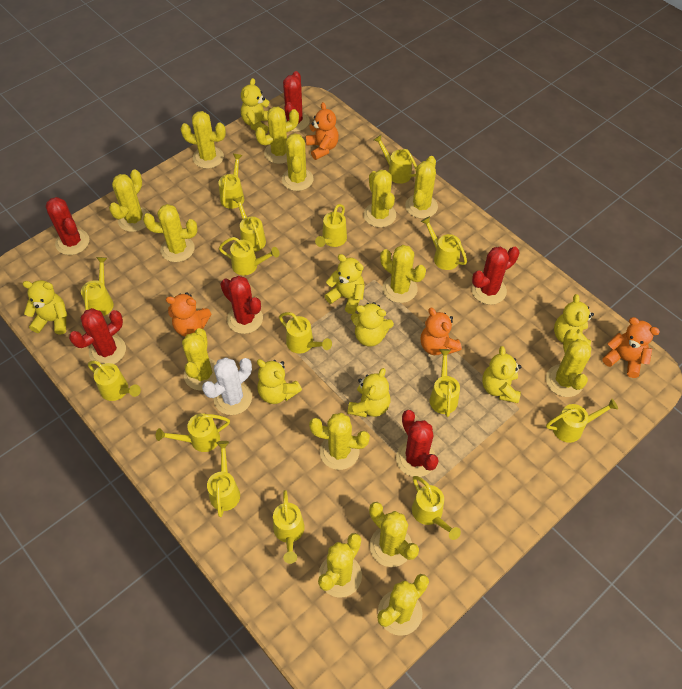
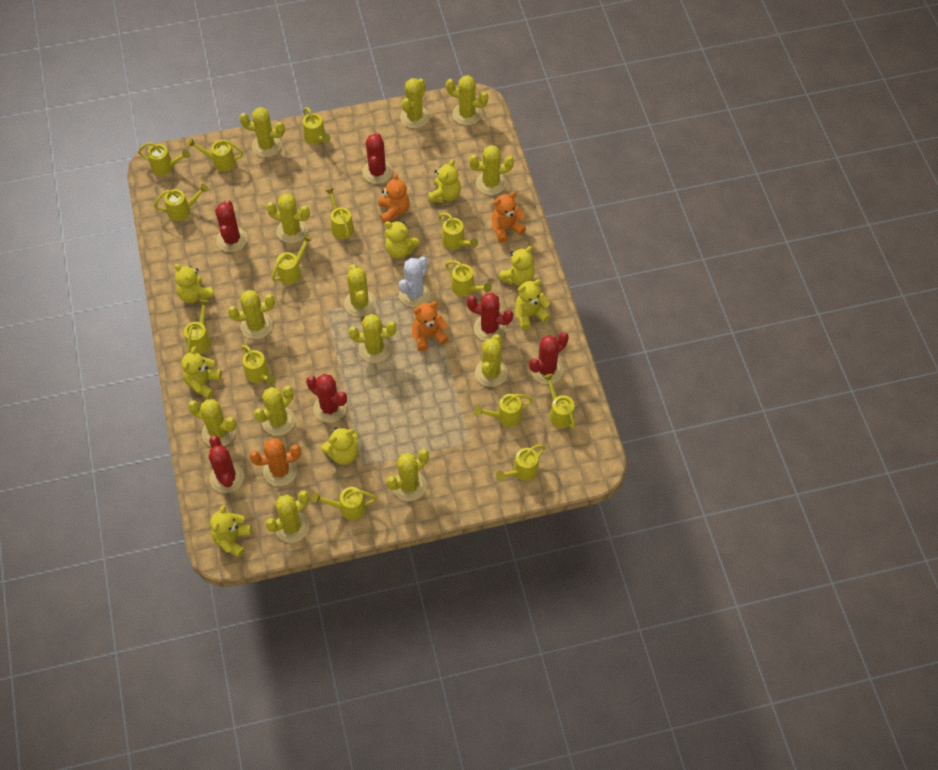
orange cactus: 0 -> 1
orange teddy bear: 4 -> 3
yellow cactus: 14 -> 13
yellow watering can: 15 -> 14

